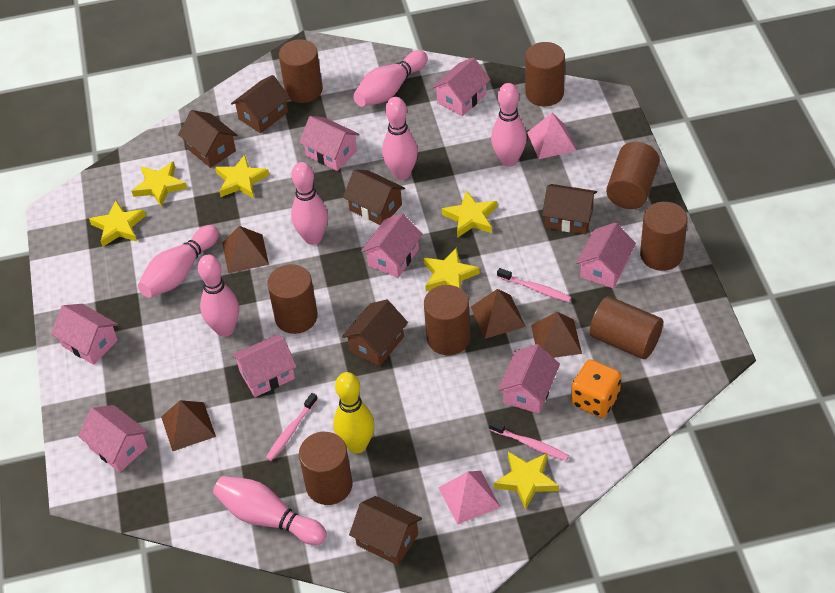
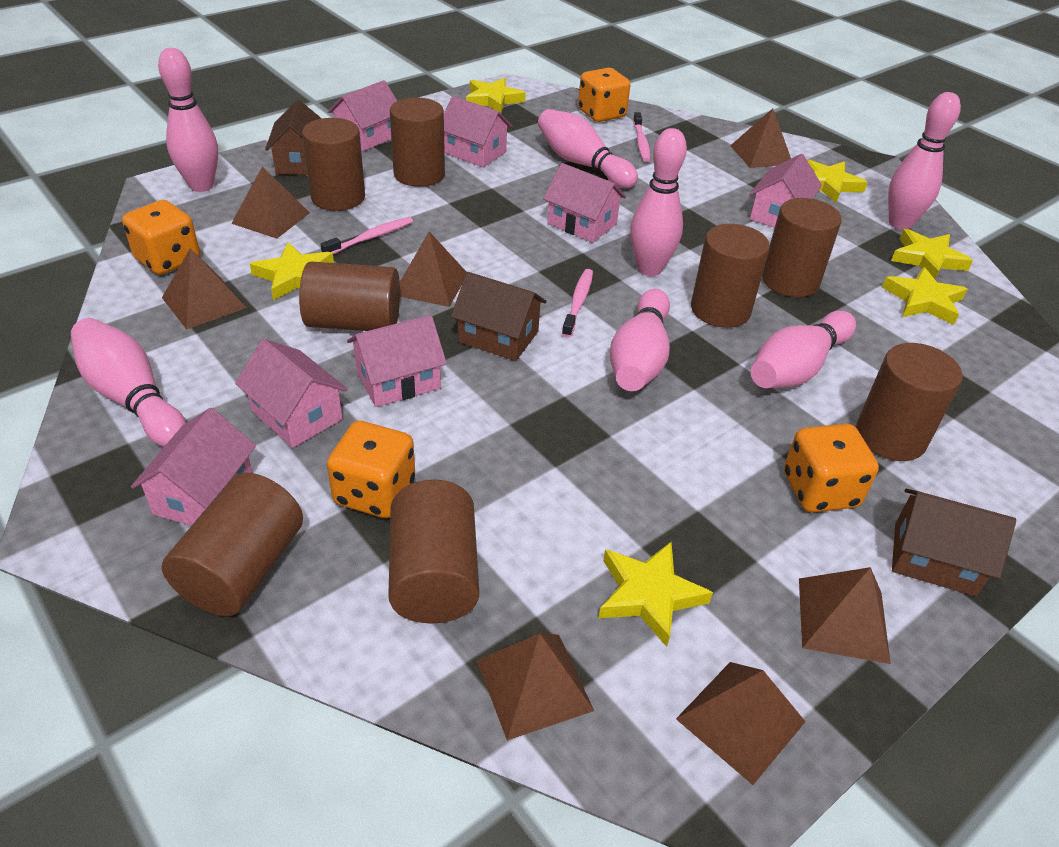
brown house: 6 -> 3
brown pyramid: 4 -> 7
orange dice: 1 -> 4
pink house: 8 -> 7
pink pyramid: 2 -> 0
yellow bowling pin: 1 -> 0

